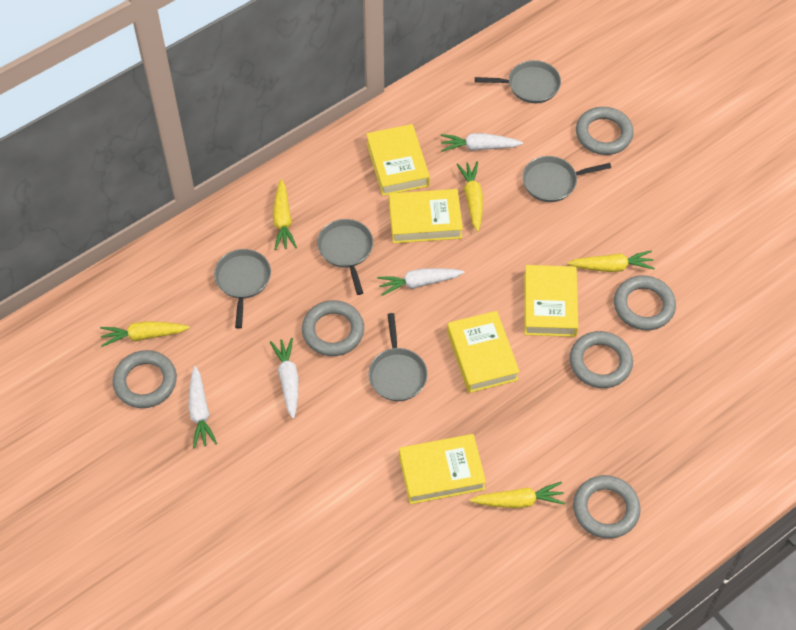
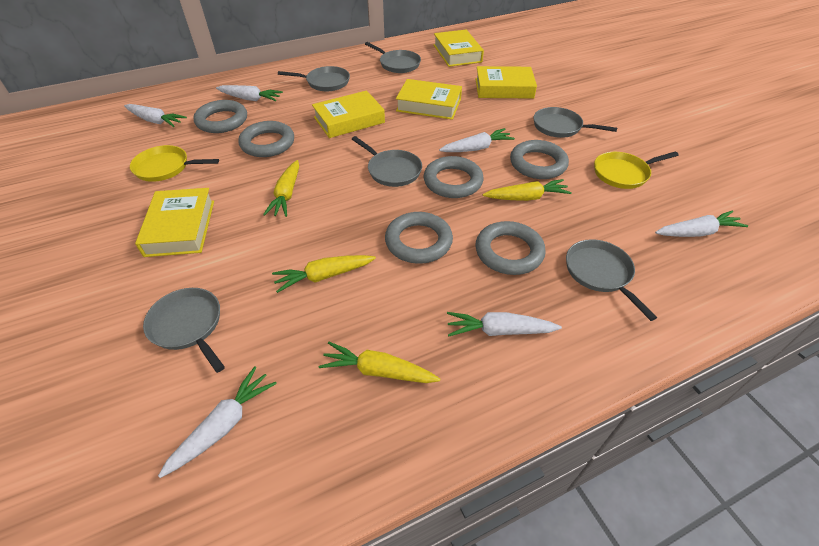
grey pan: 5 -> 6
white carrot: 4 -> 6
yellow carrot: 5 -> 4
yellow pan: 0 -> 2

